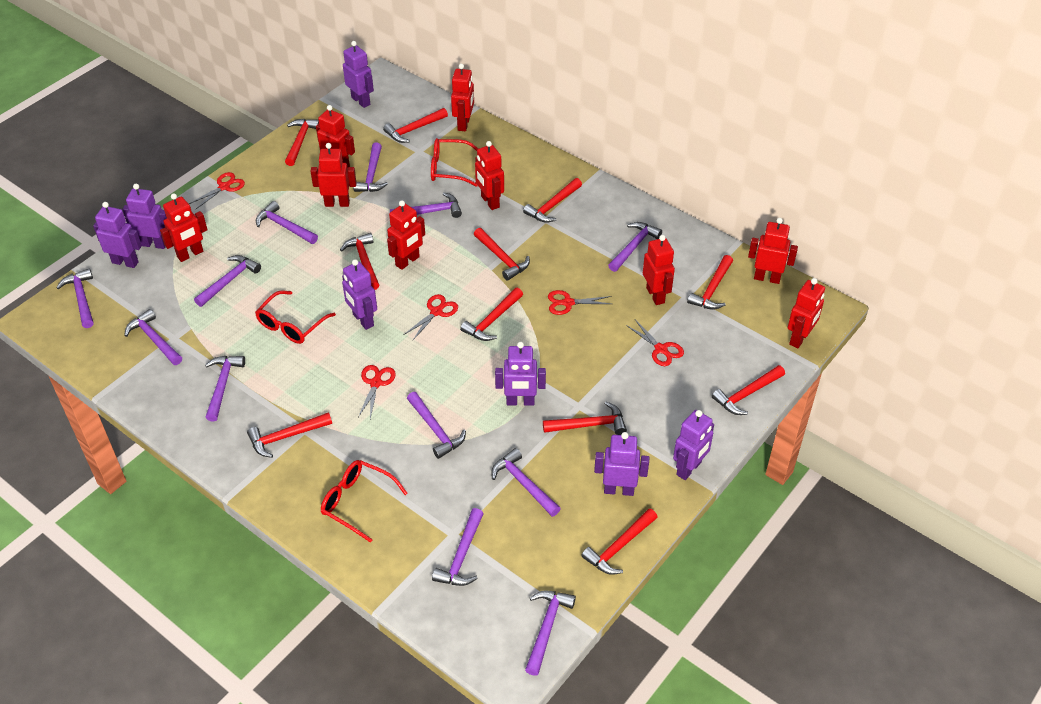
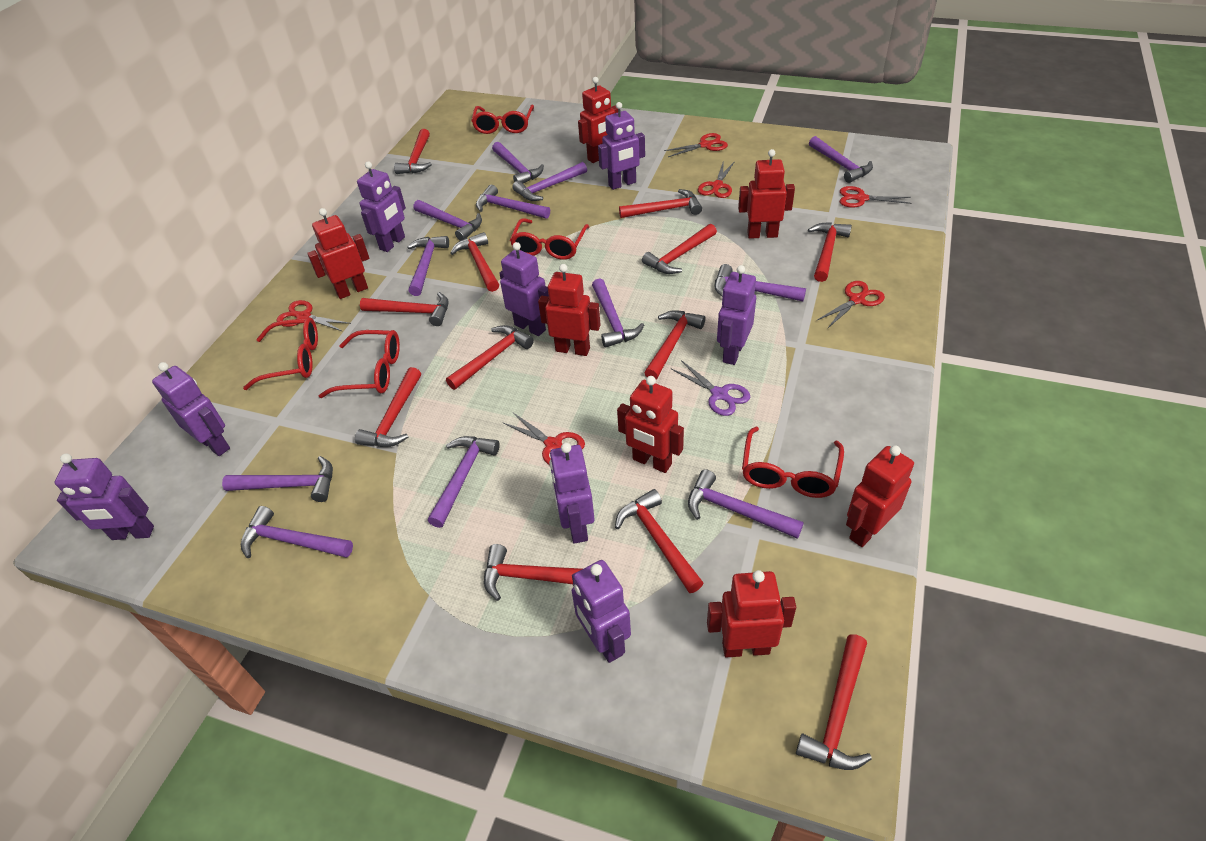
purple robot: 7 -> 8
purple scissors: 0 -> 1
red glasses: 3 -> 5
red hammer: 11 -> 12
red robot: 9 -> 7
red scissors: 5 -> 6

